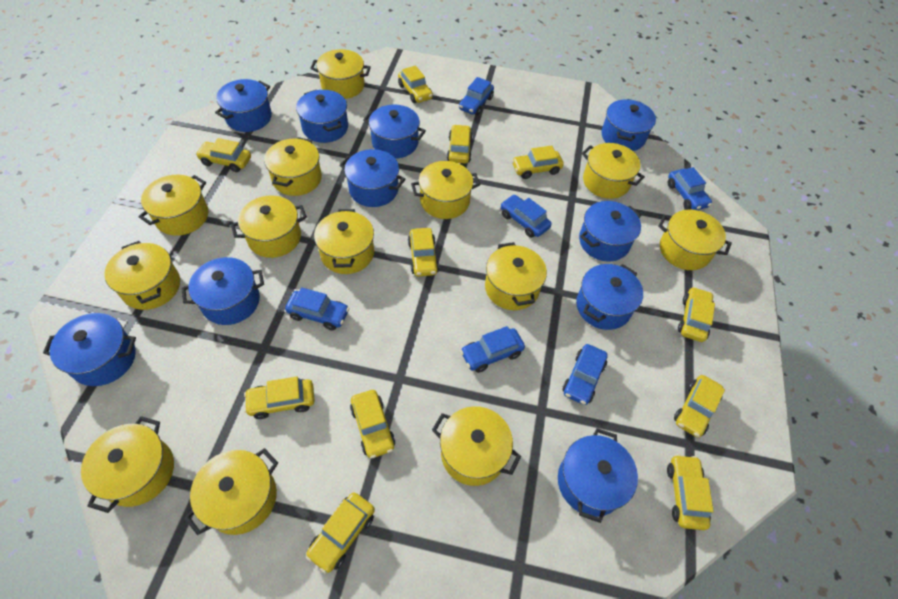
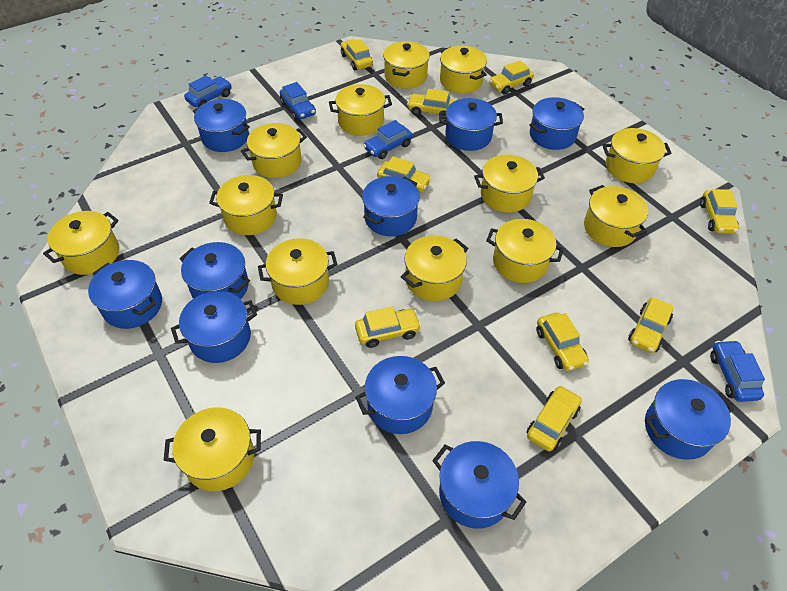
blue car: 6 -> 4
yellow car: 11 -> 9

